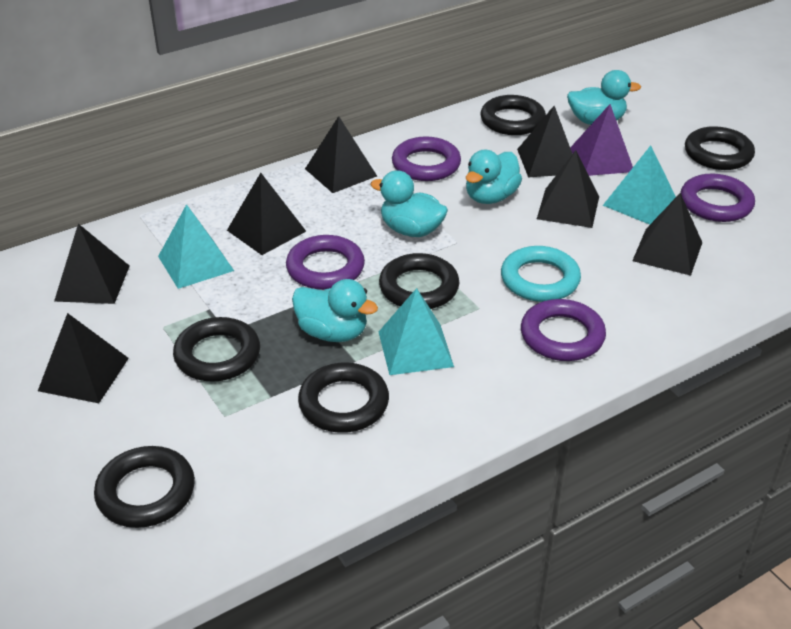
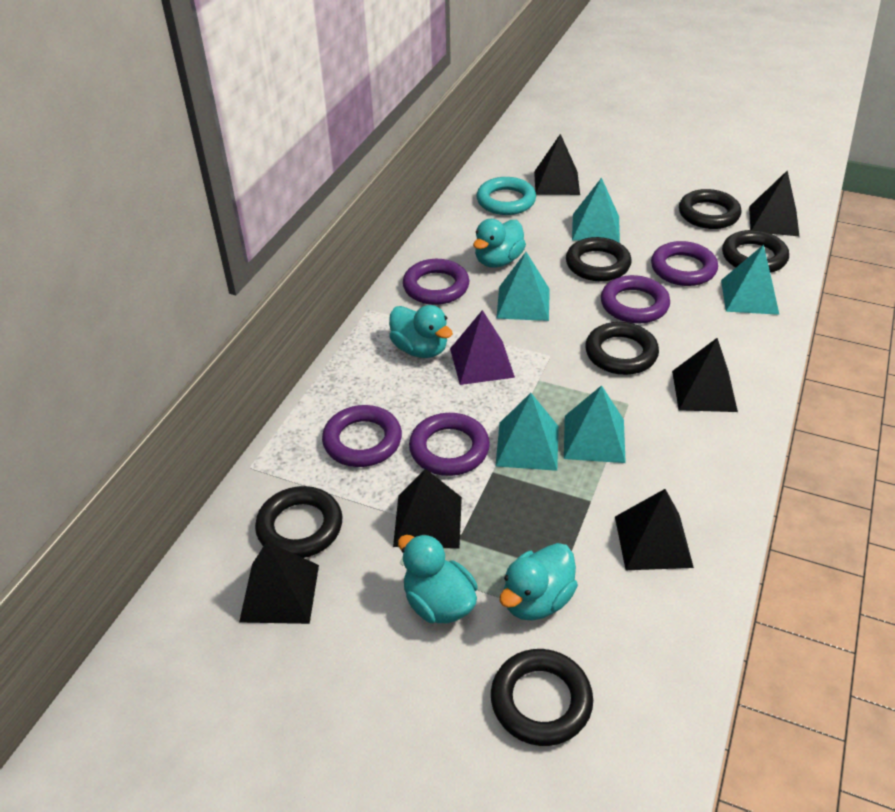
black pyramid: 7 -> 6
purple ring: 4 -> 5
turquoise pyramid: 3 -> 5

